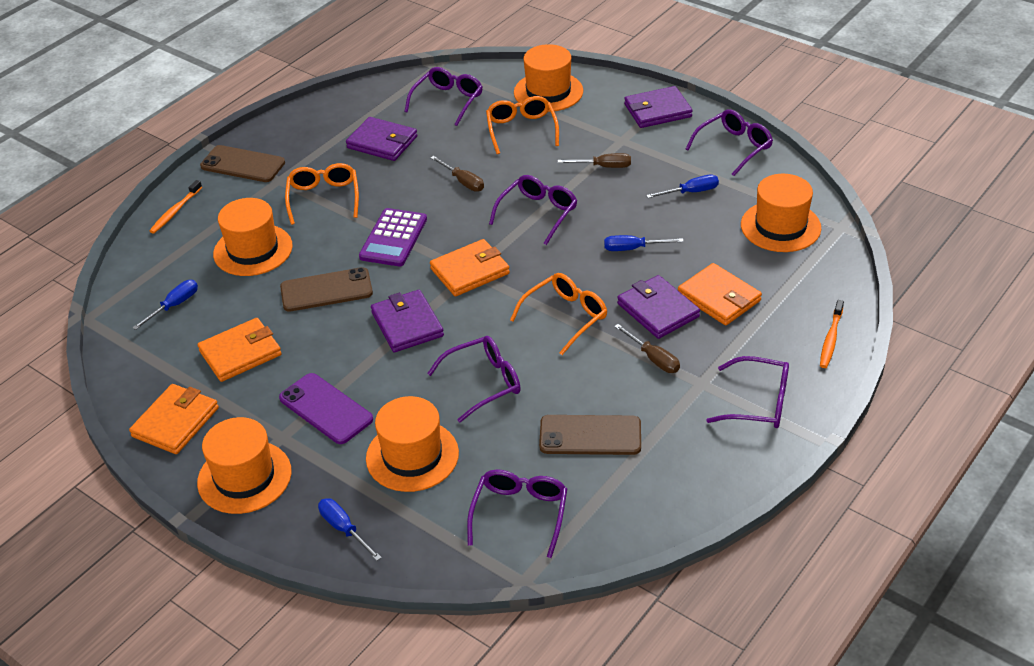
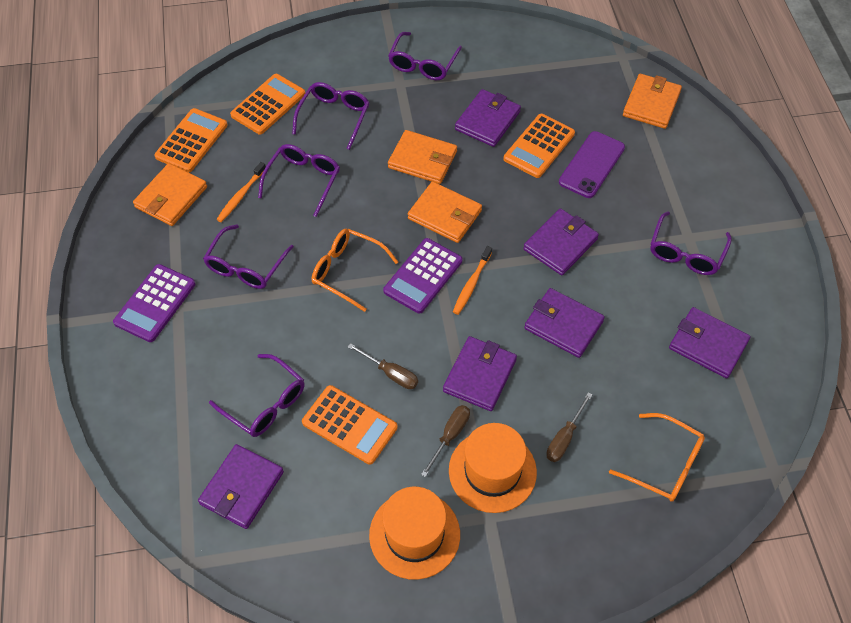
blue screwdriver: 4 -> 0
brown phone: 3 -> 0
orange calculator: 0 -> 4
orange glasses: 3 -> 2
orange hat: 5 -> 2
purple calculator: 1 -> 2
purple wallet: 4 -> 6

